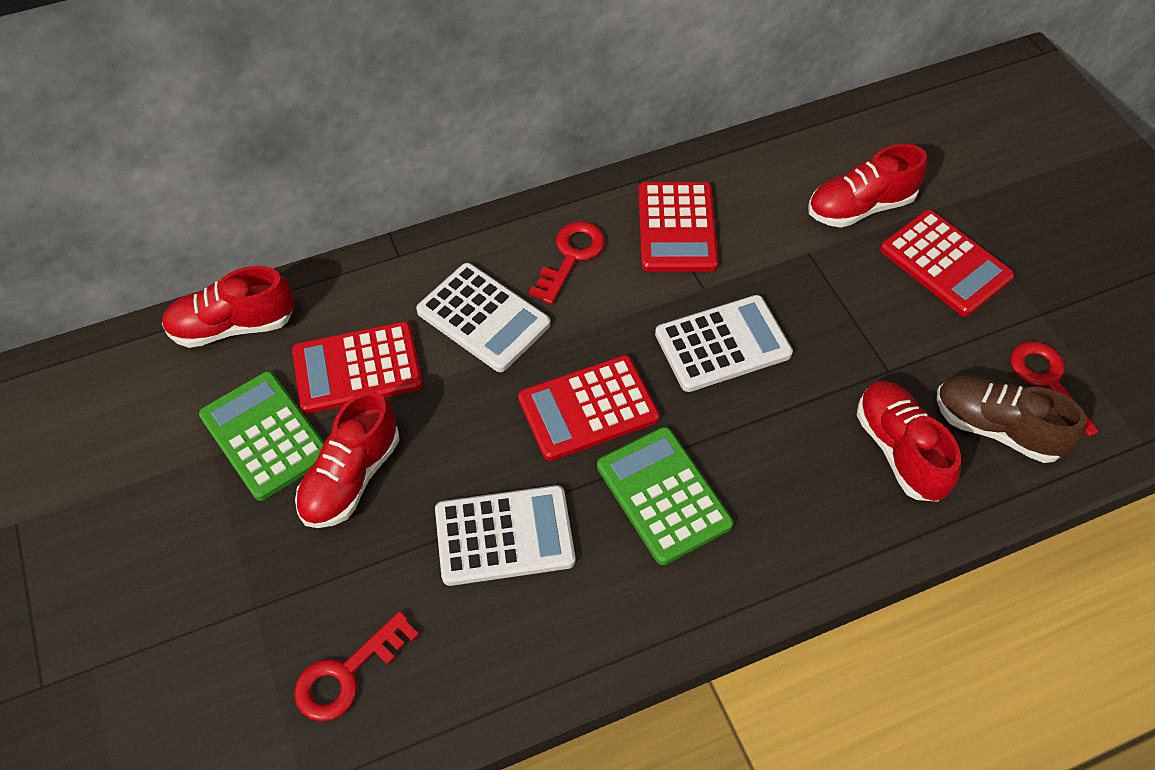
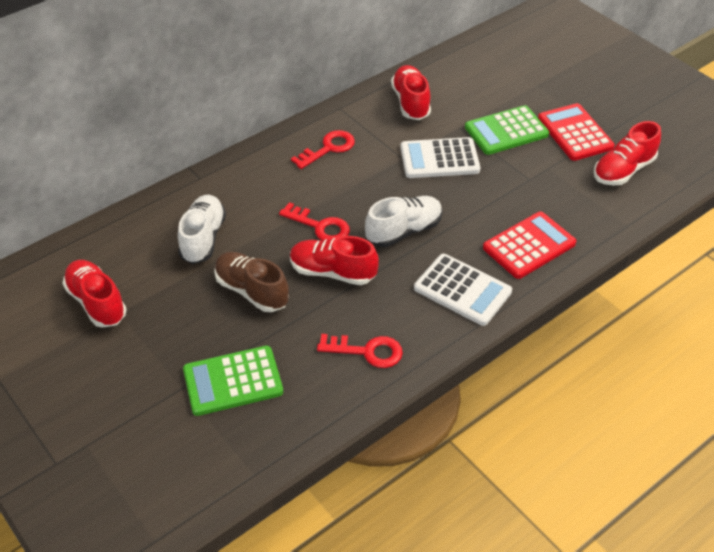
red calculator: 4 -> 2
white calculator: 3 -> 2
white shoe: 0 -> 2

